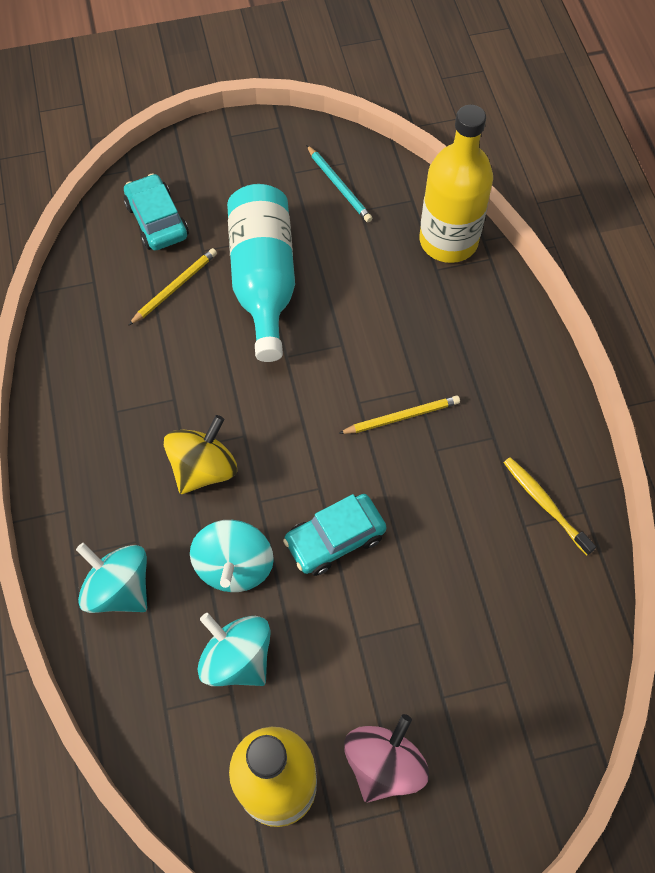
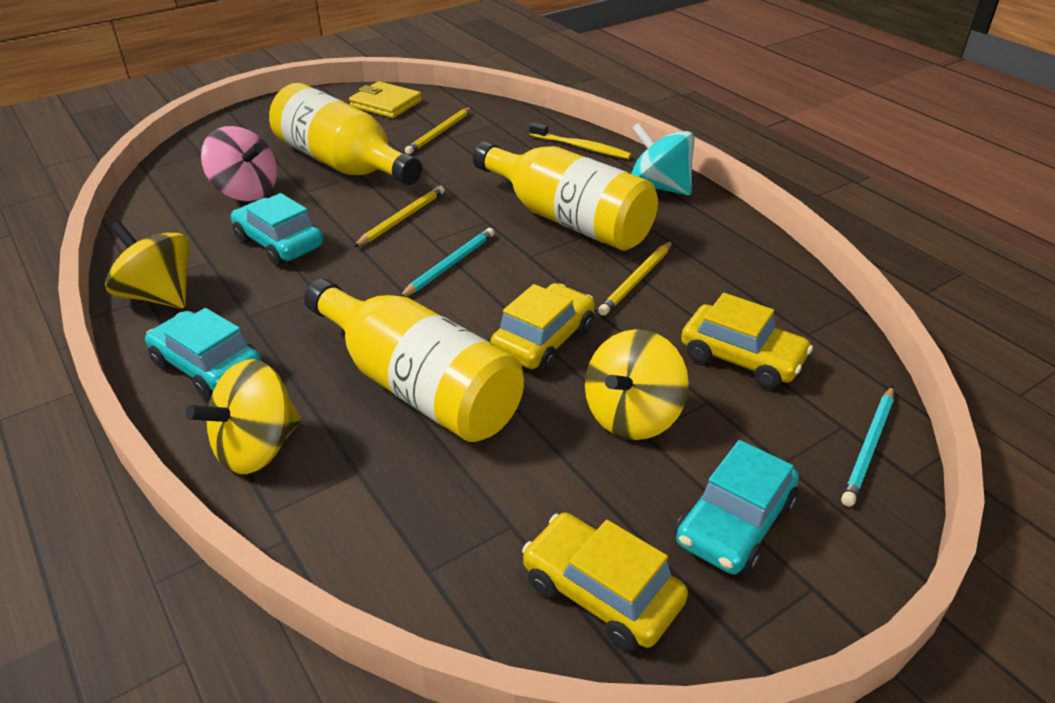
turquoise bottle: 1 -> 0
turquoise car: 2 -> 3
turquoise pencil: 1 -> 2
turquoise spinning top: 3 -> 1
yellow bottle: 2 -> 3
yellow car: 0 -> 3
yellow pencil: 2 -> 3
yellow spinning top: 1 -> 3
yellow wallet: 0 -> 1

